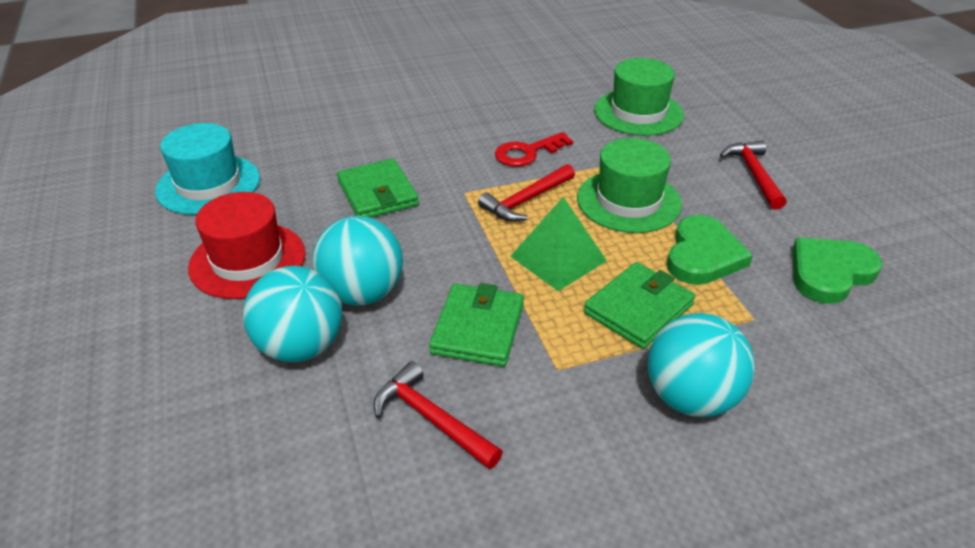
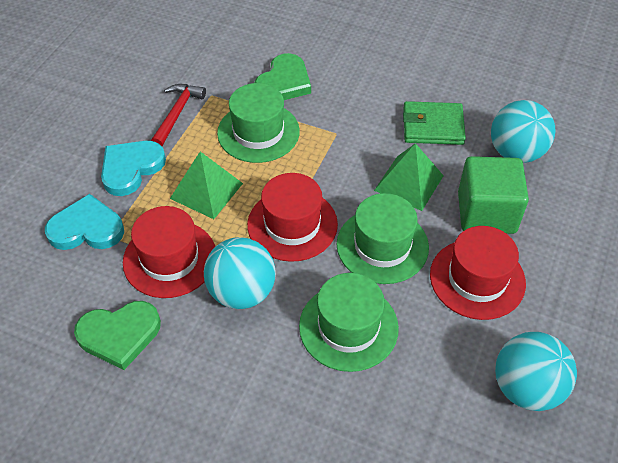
green cube: 0 -> 1
green hat: 2 -> 3
green pyramid: 1 -> 2
green wallet: 3 -> 1
red hammer: 3 -> 1
red hat: 1 -> 3
red key: 1 -> 0
turquoise hat: 1 -> 0
turquoise heart: 0 -> 2

